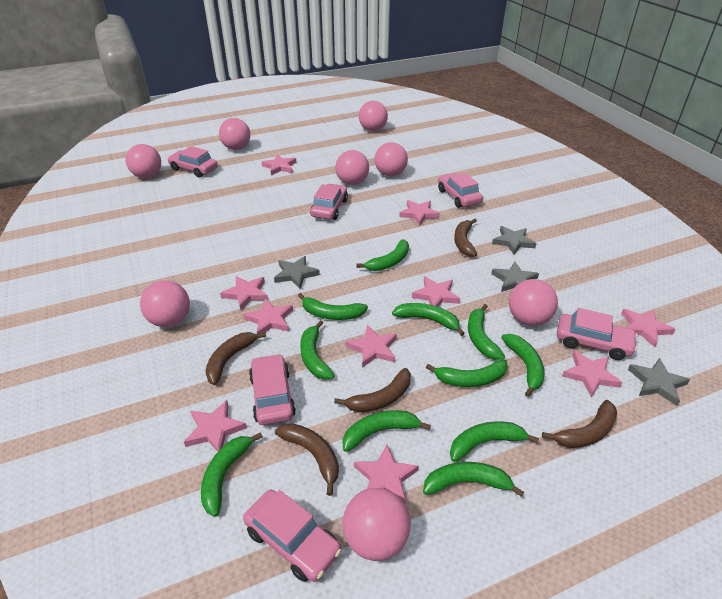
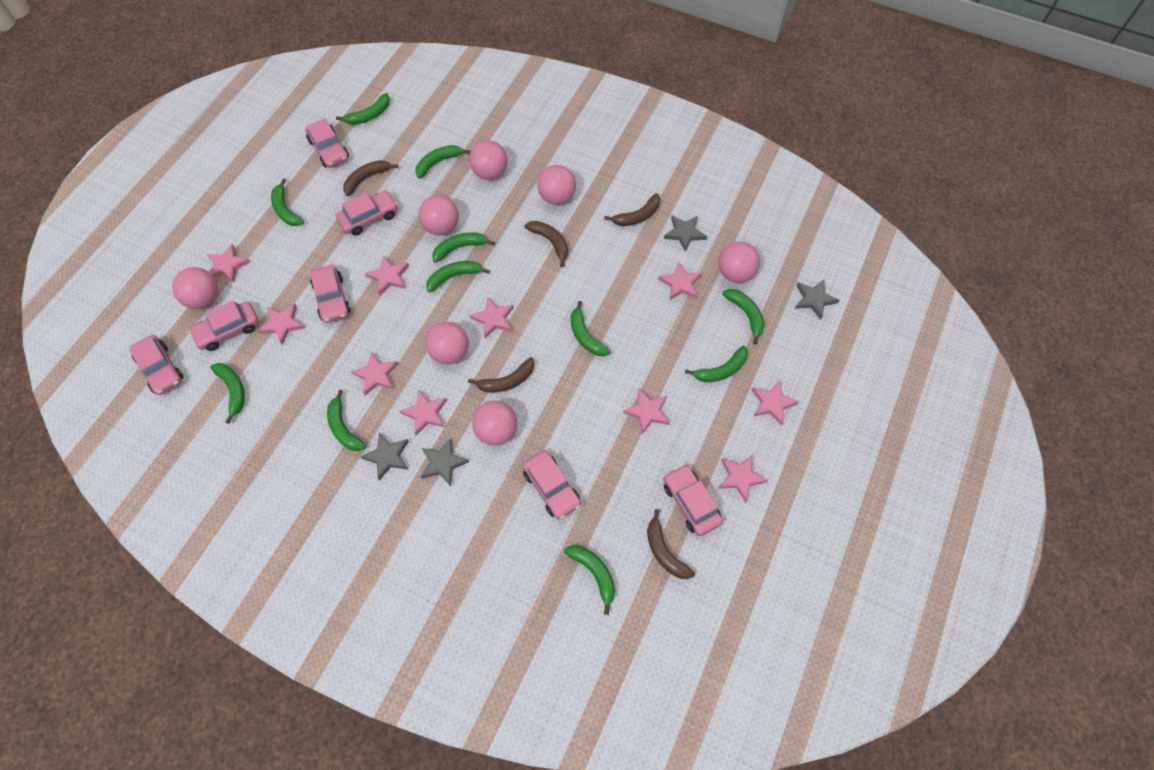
pink ball: 8 -> 7
pink car: 6 -> 7

